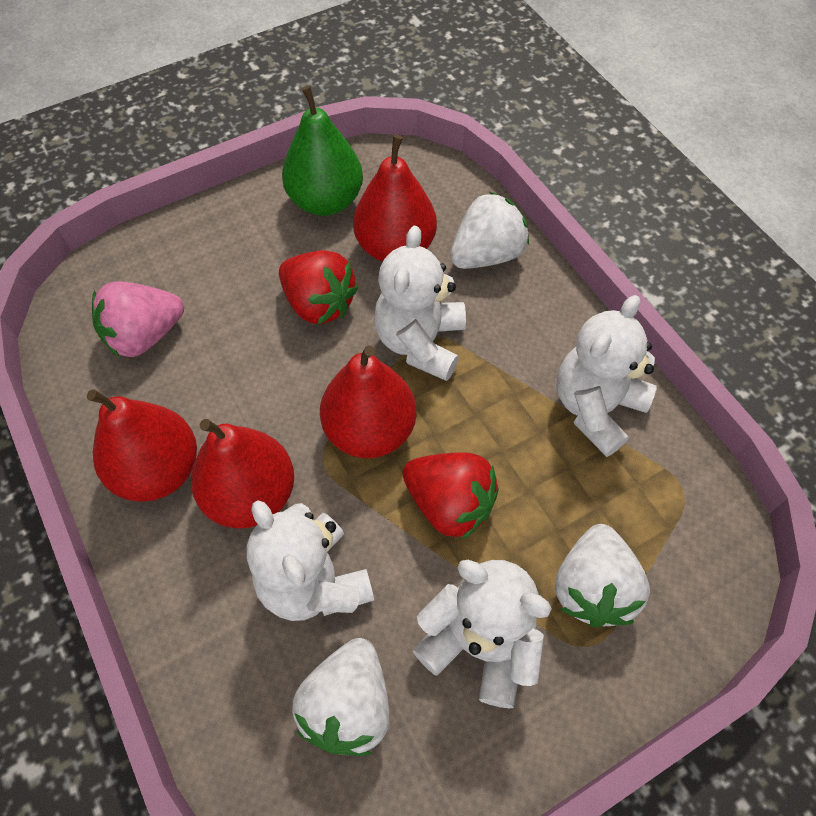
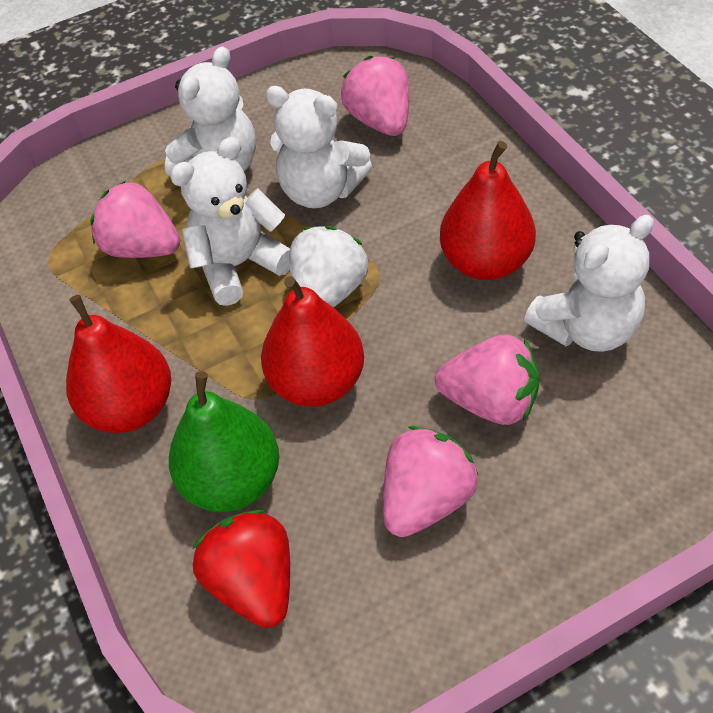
pink strawberry: 1 -> 4
red pear: 4 -> 3
red strawberry: 2 -> 1
white strawberry: 3 -> 1

